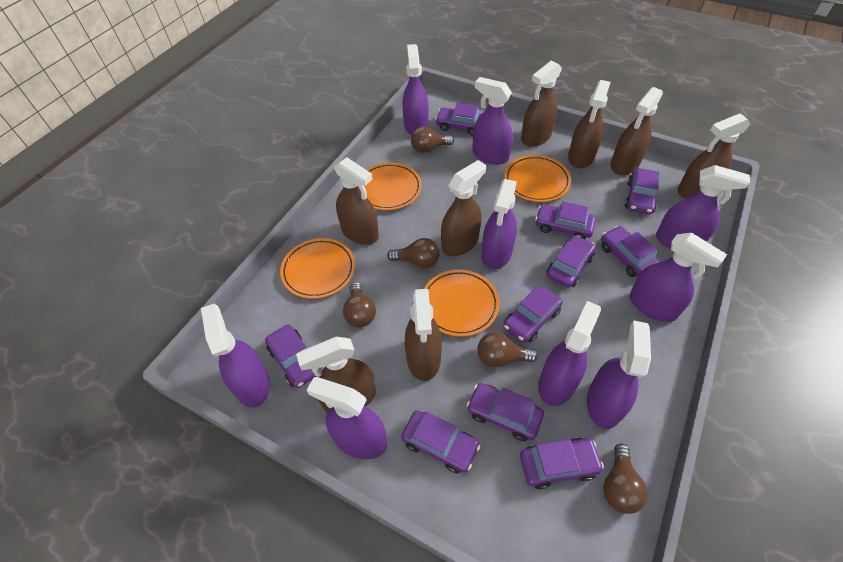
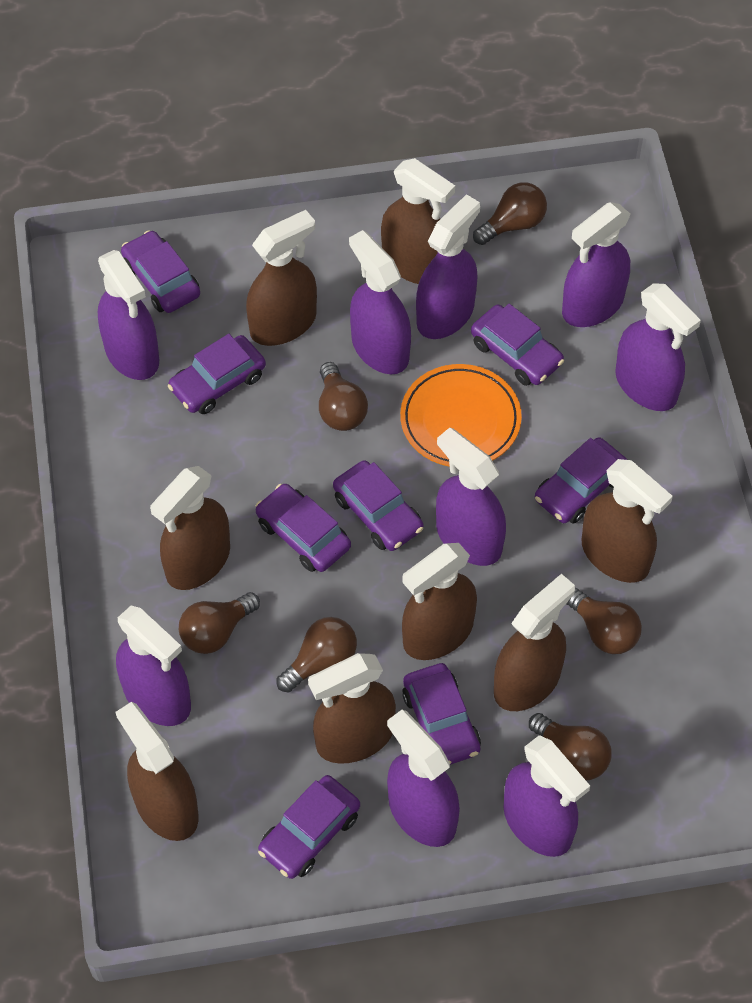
brown light bulb: 5 -> 6
orange plate: 4 -> 1
purple car: 10 -> 8

